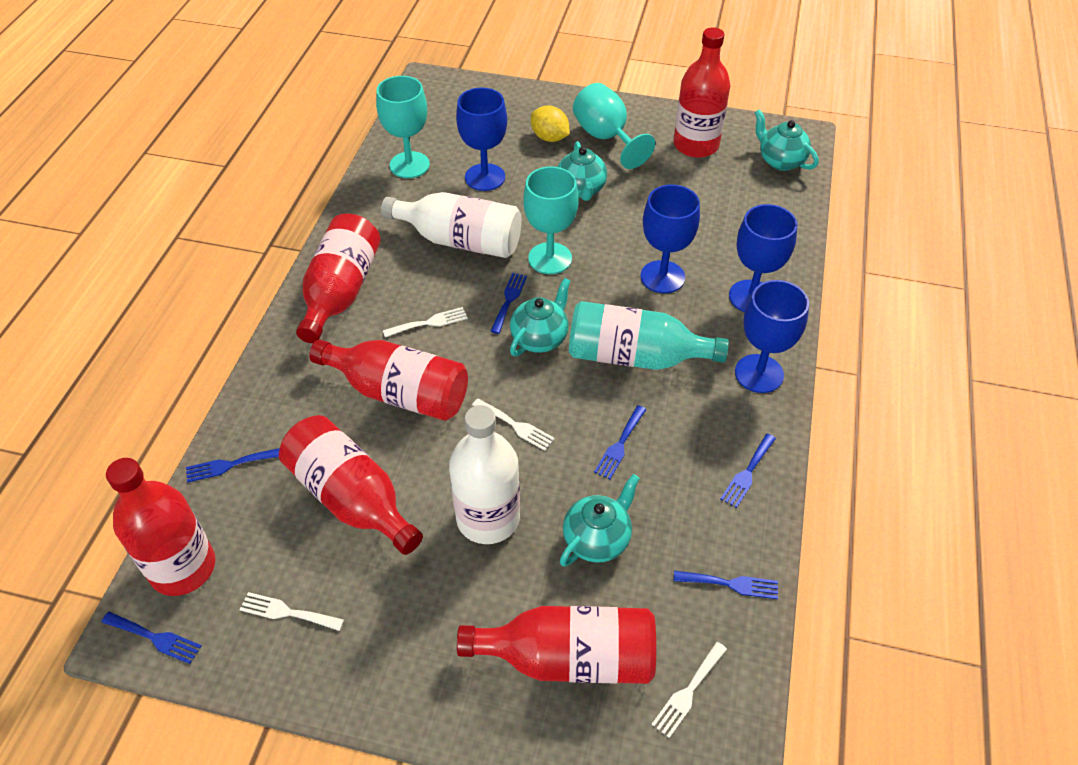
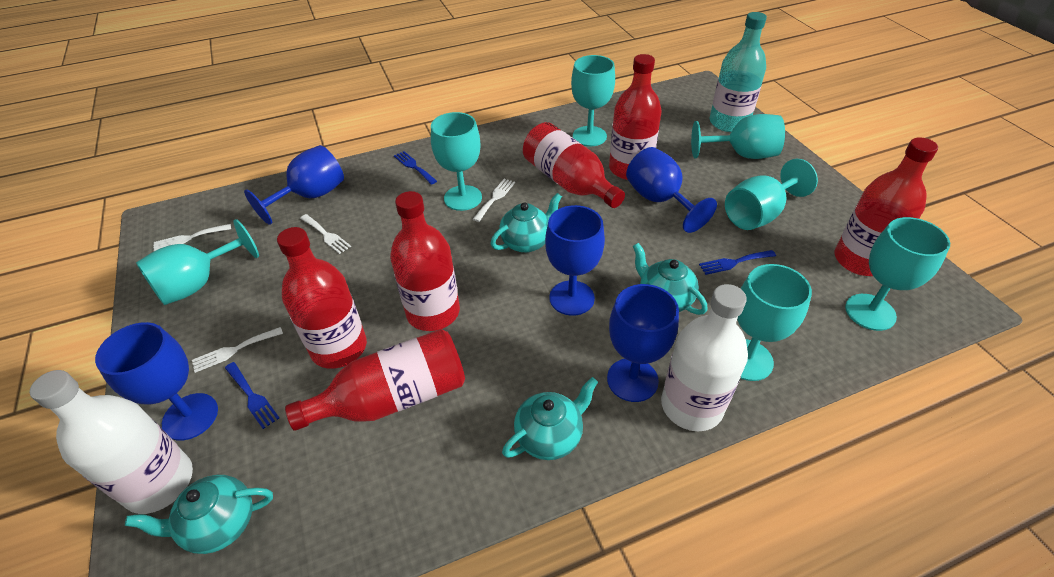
blue fork: 6 -> 3
blue goblet: 4 -> 5
turquoise goblet: 3 -> 7
yellow lemon: 1 -> 0

